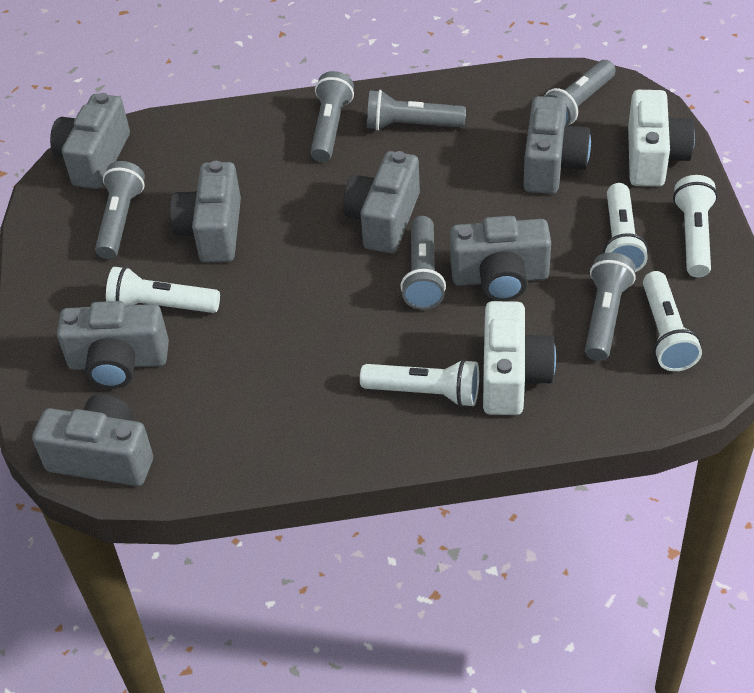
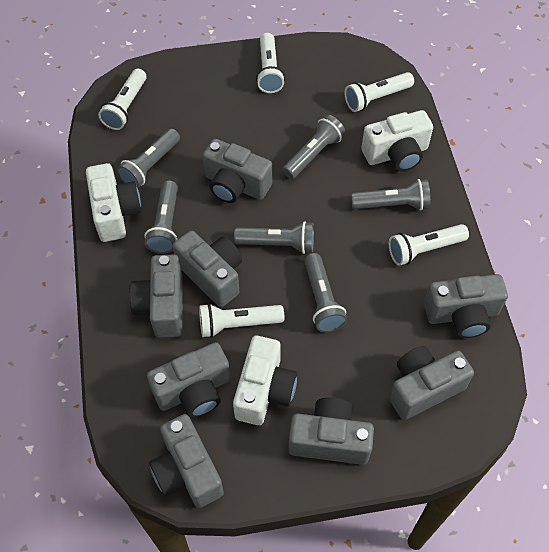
grey camera: 7 -> 8
white camera: 2 -> 3

